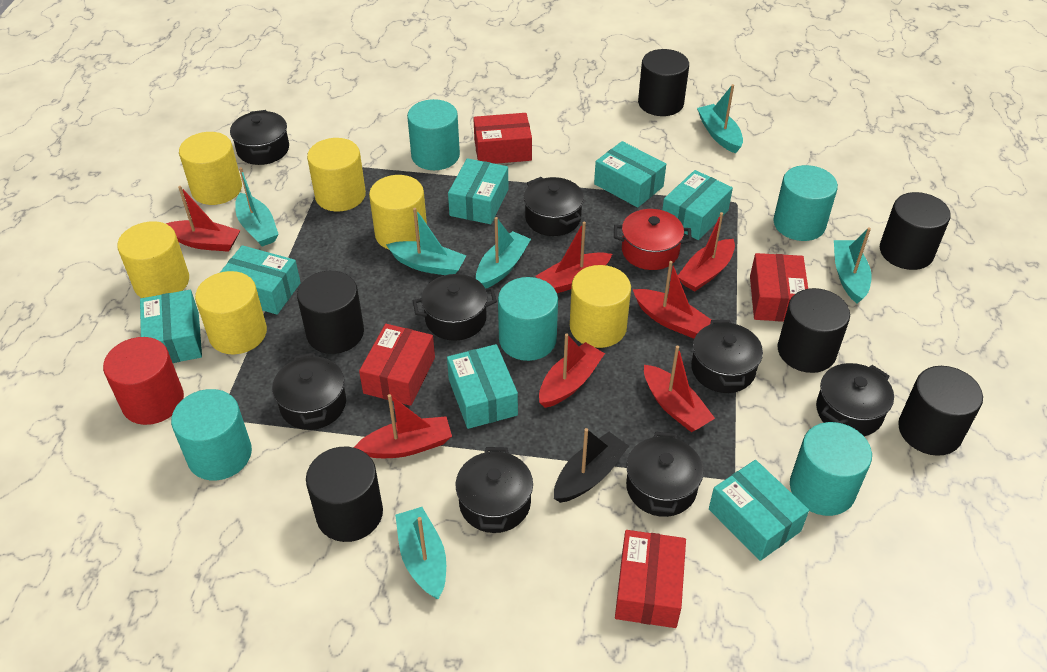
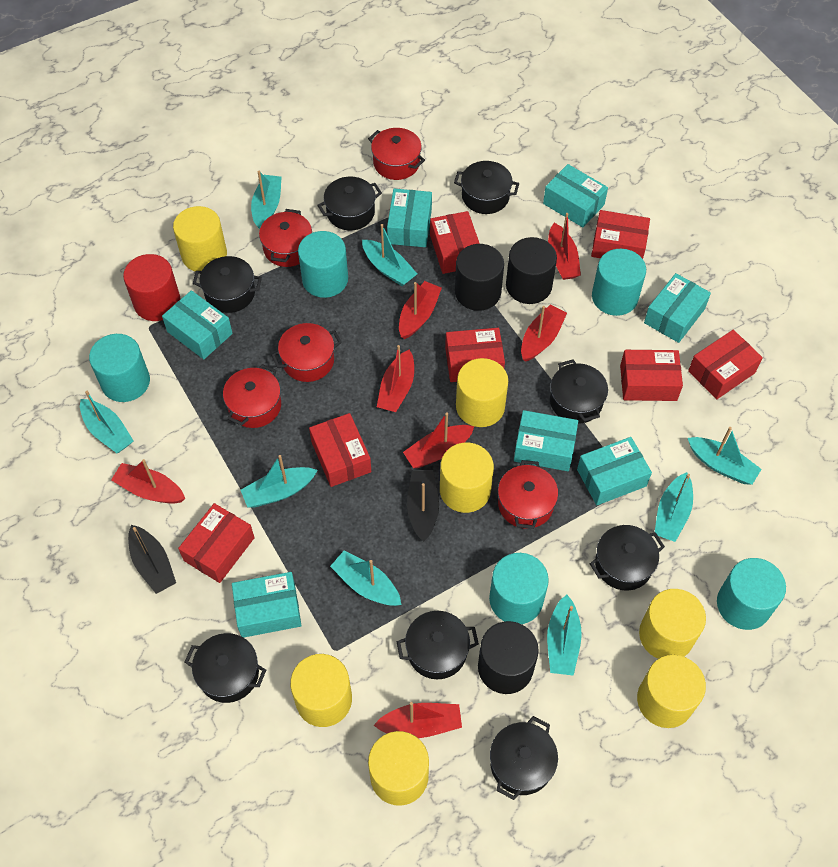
black boat: 1 -> 2
black cylinder: 6 -> 3
red box: 4 -> 7
red pot: 1 -> 5
turquoise boat: 6 -> 8
yellow cylinder: 6 -> 7

